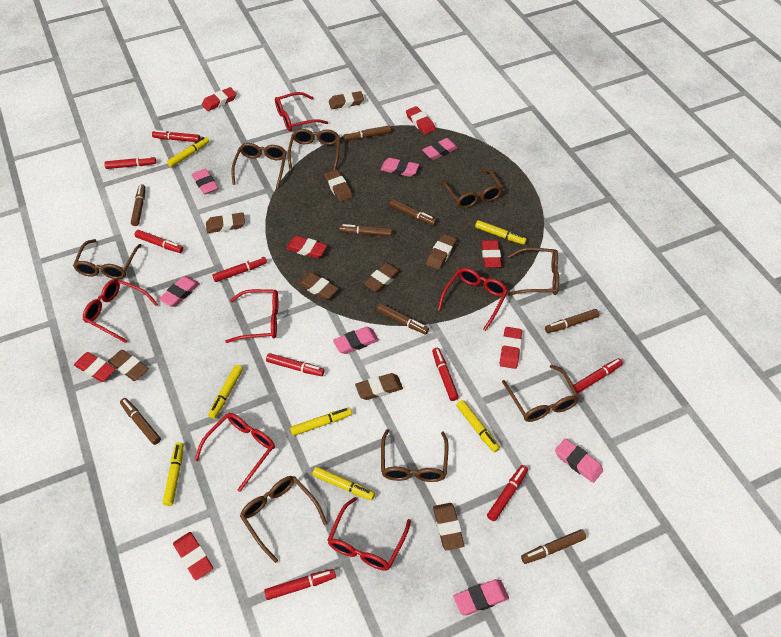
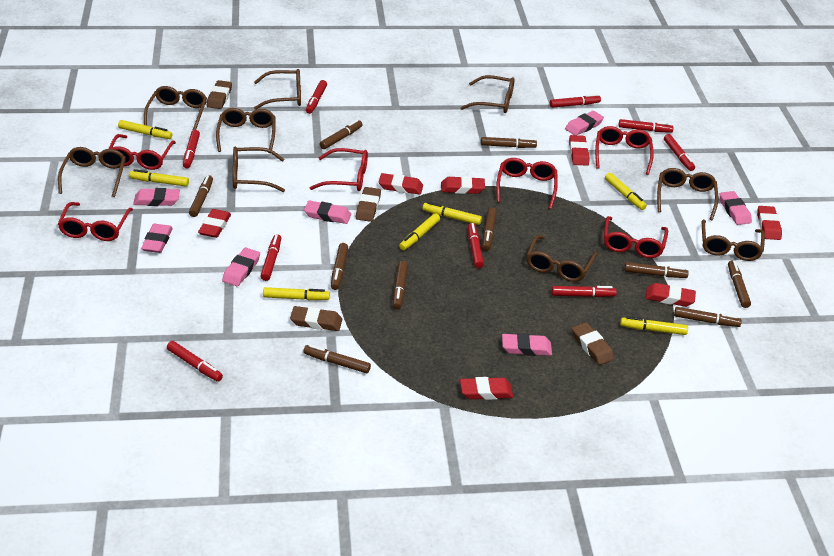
brown eraser: 9 -> 4
brown glasses: 8 -> 9
brown marker: 8 -> 10

